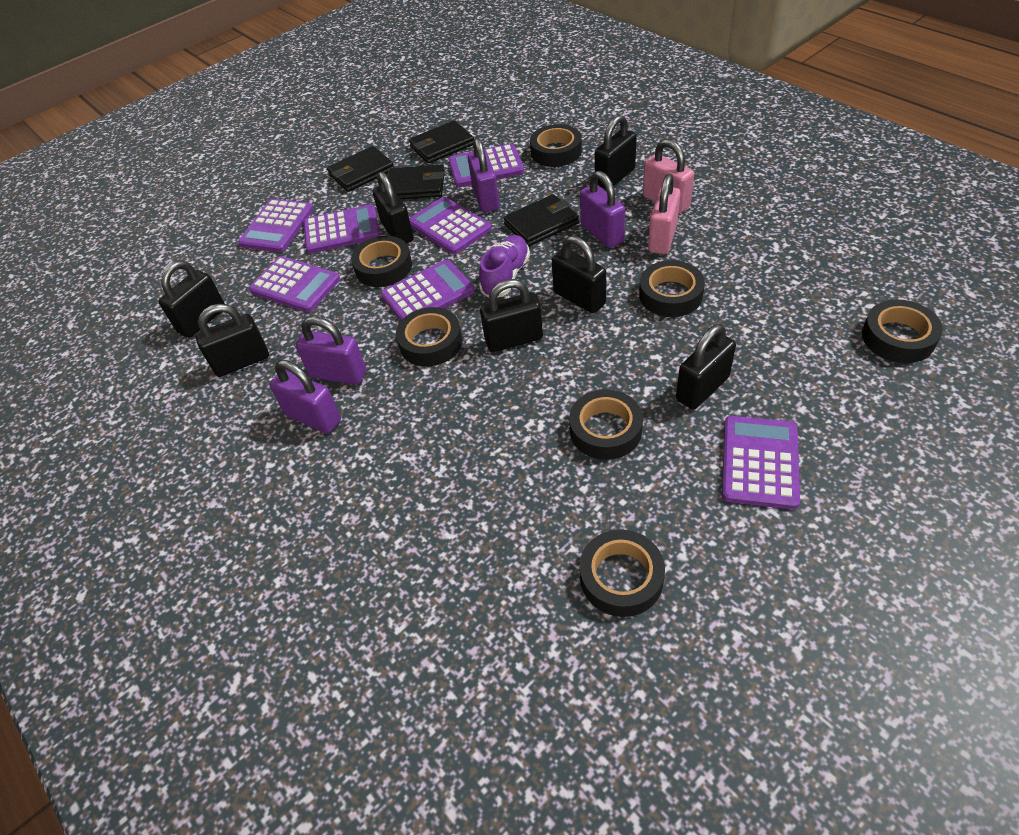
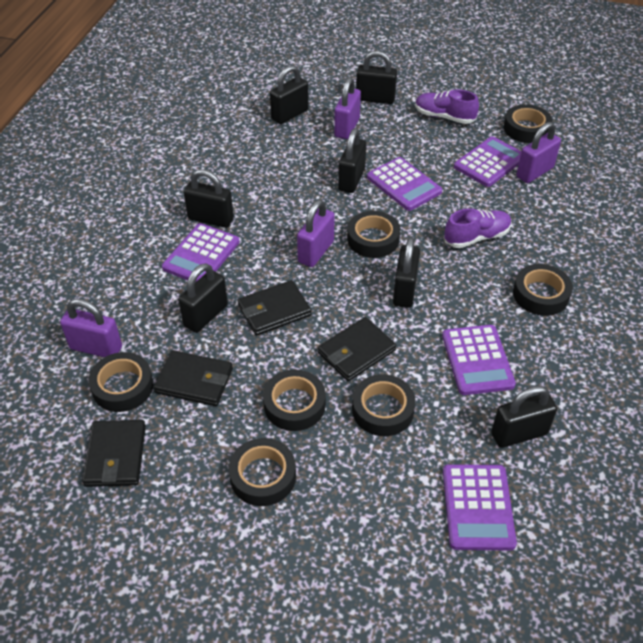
pink padlock: 2 -> 0
purple calculator: 7 -> 5
purple shoe: 1 -> 2

